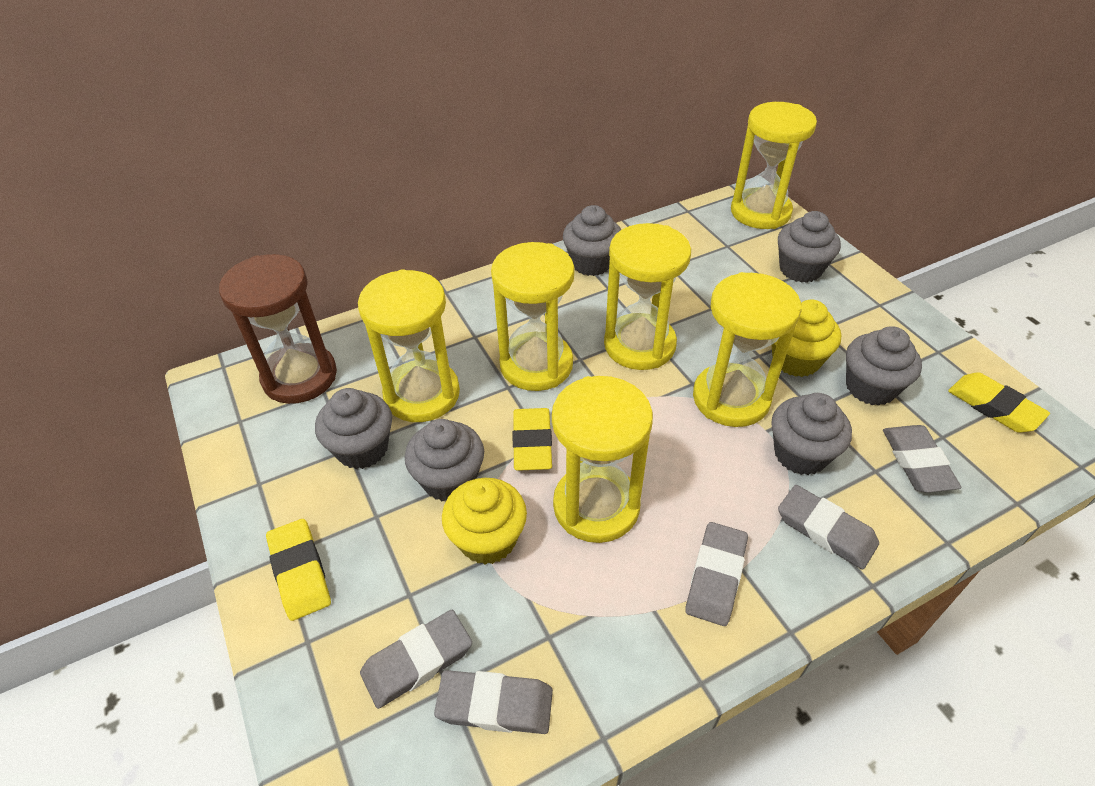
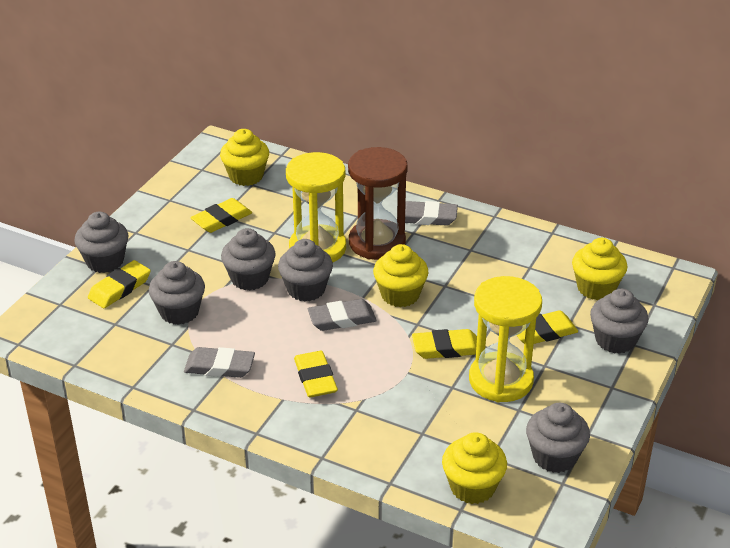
grey eraser: 5 -> 3
yellow cupcake: 2 -> 4
yellow eraser: 3 -> 5
yellow hourglass: 6 -> 2

